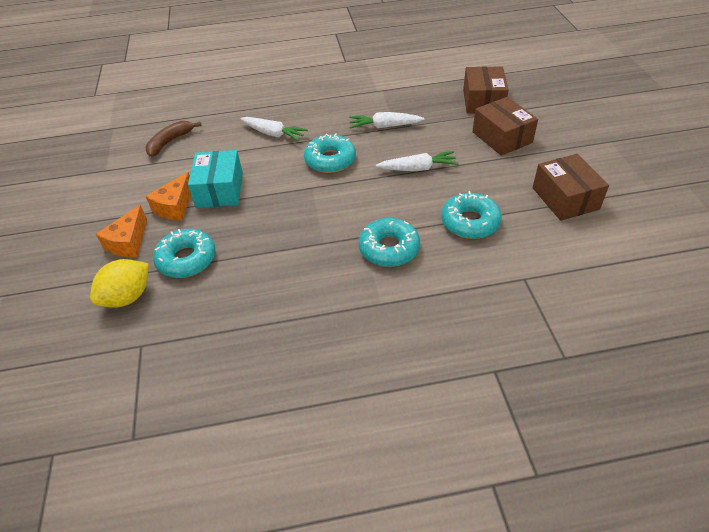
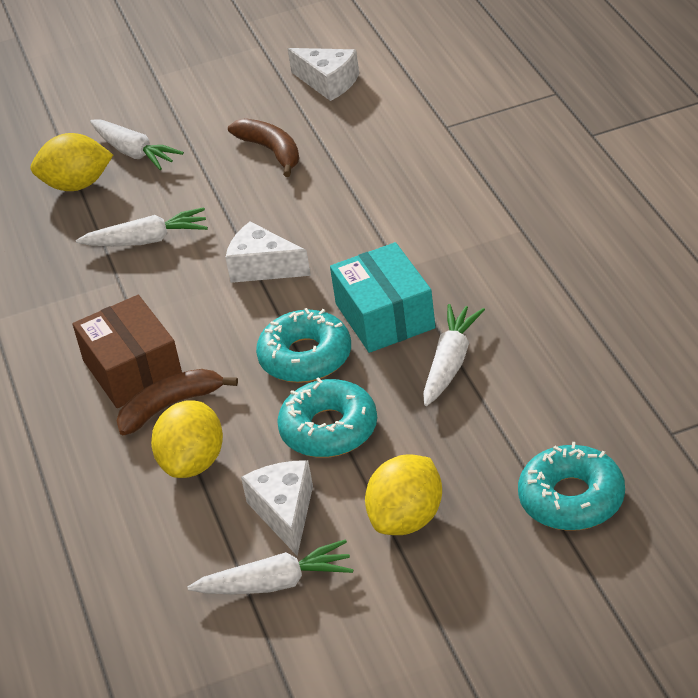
brown banana: 1 -> 2
brown box: 3 -> 1
orange cheese: 2 -> 0
turquoise donut: 4 -> 3
white carrot: 3 -> 4
white cheese: 0 -> 3
yellow lemon: 1 -> 3

